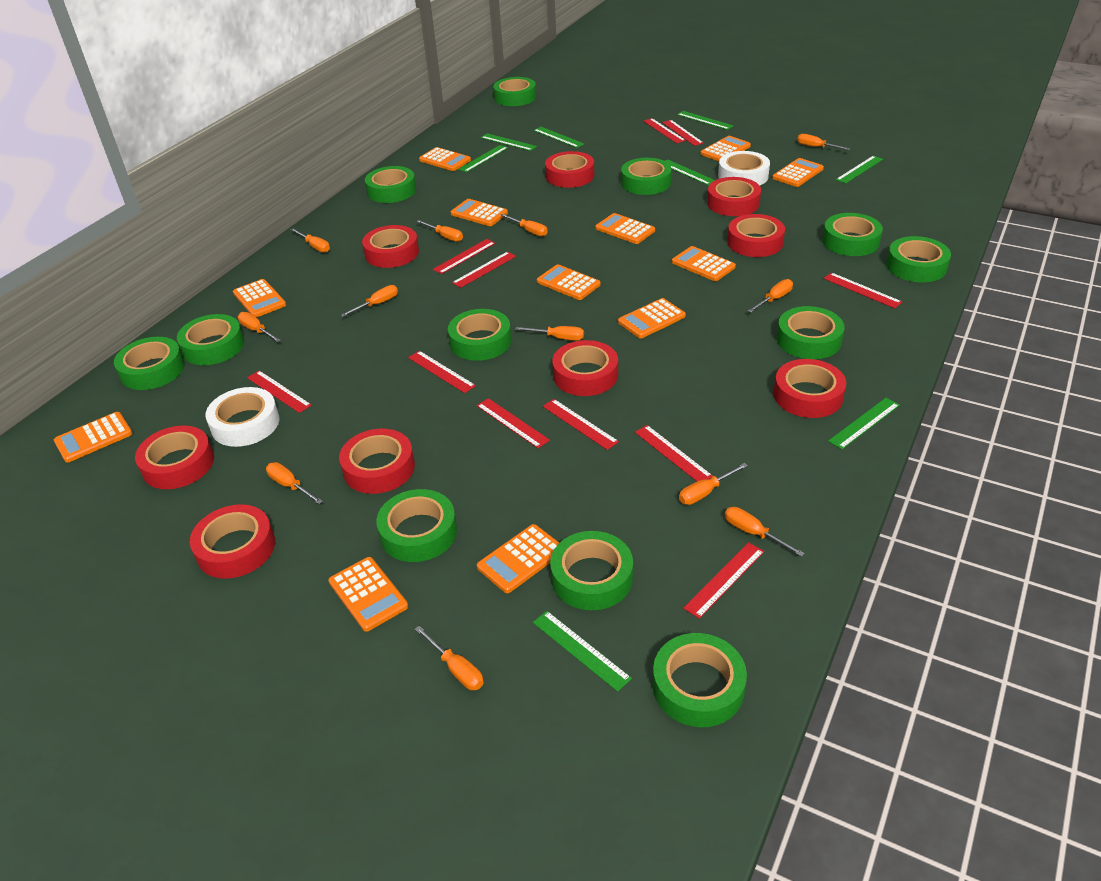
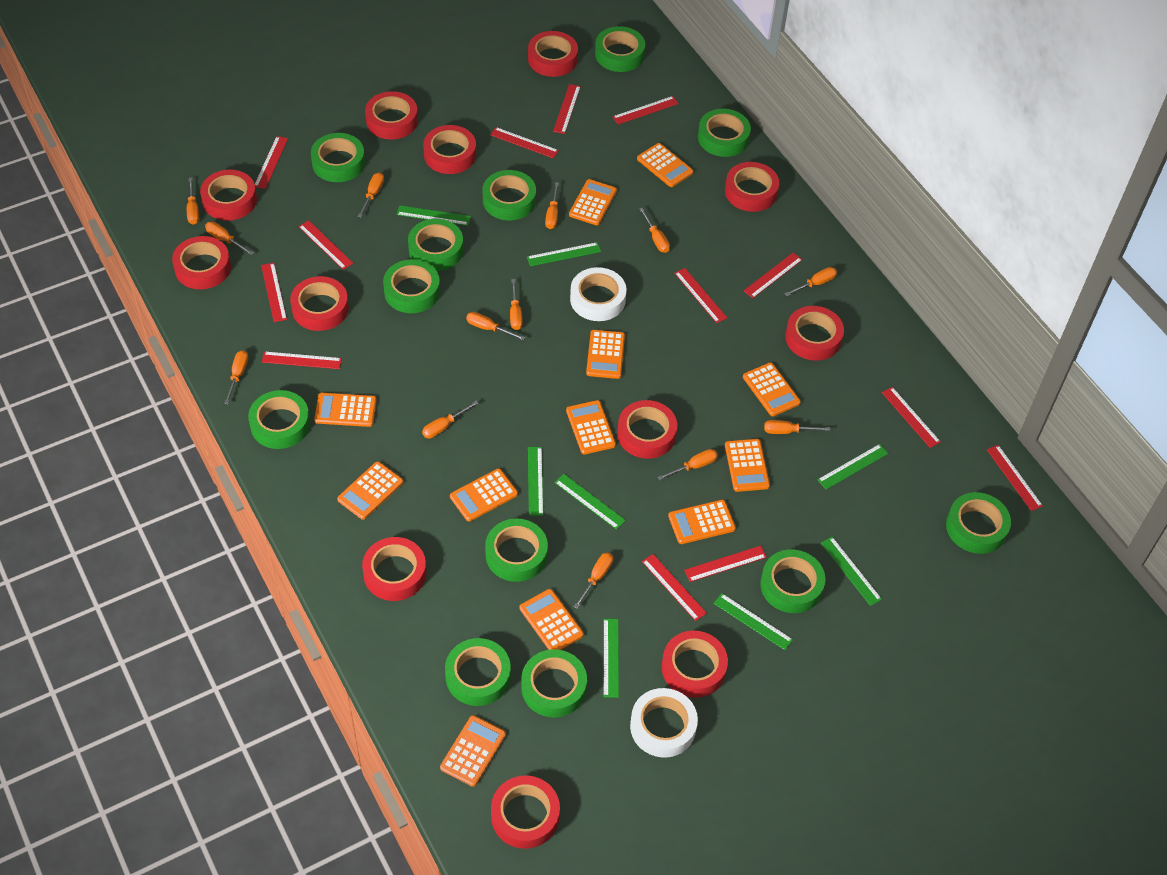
orange screwdriver: 12 -> 13
red ruler: 11 -> 13
red tape: 9 -> 12

